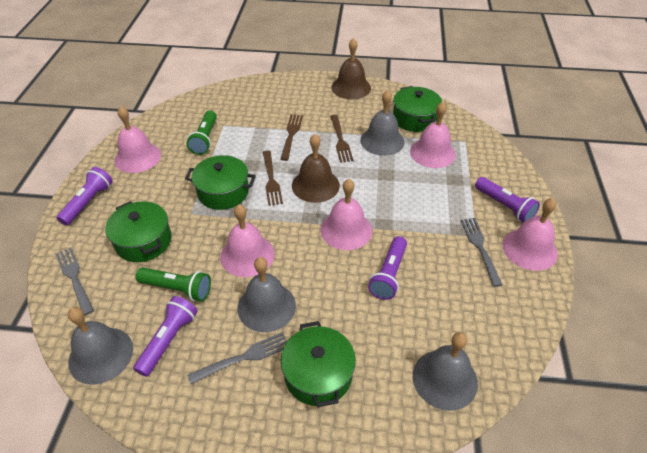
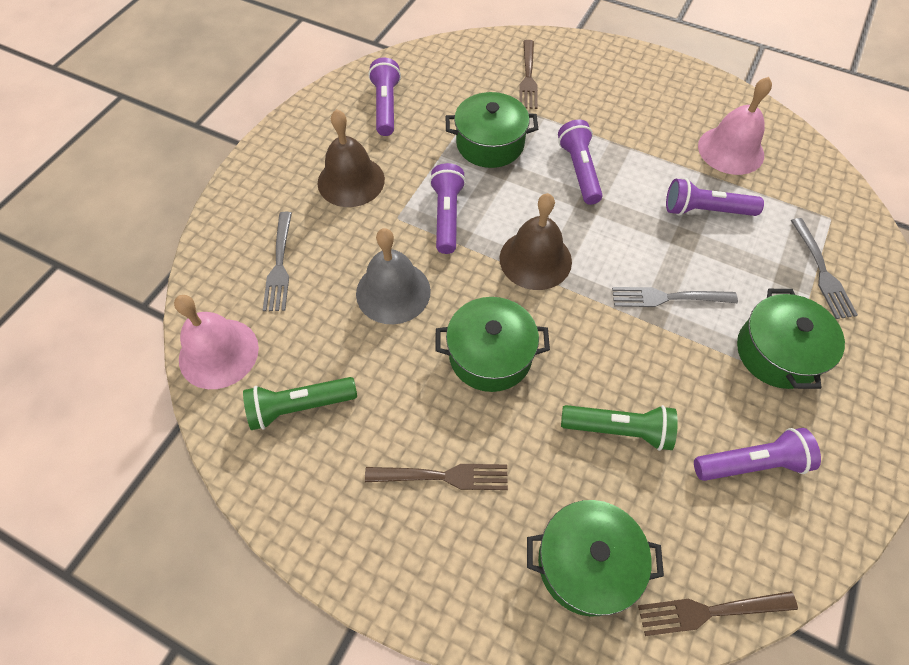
grey bell: 4 -> 1
pink bell: 5 -> 2
purple flashlight: 4 -> 5

